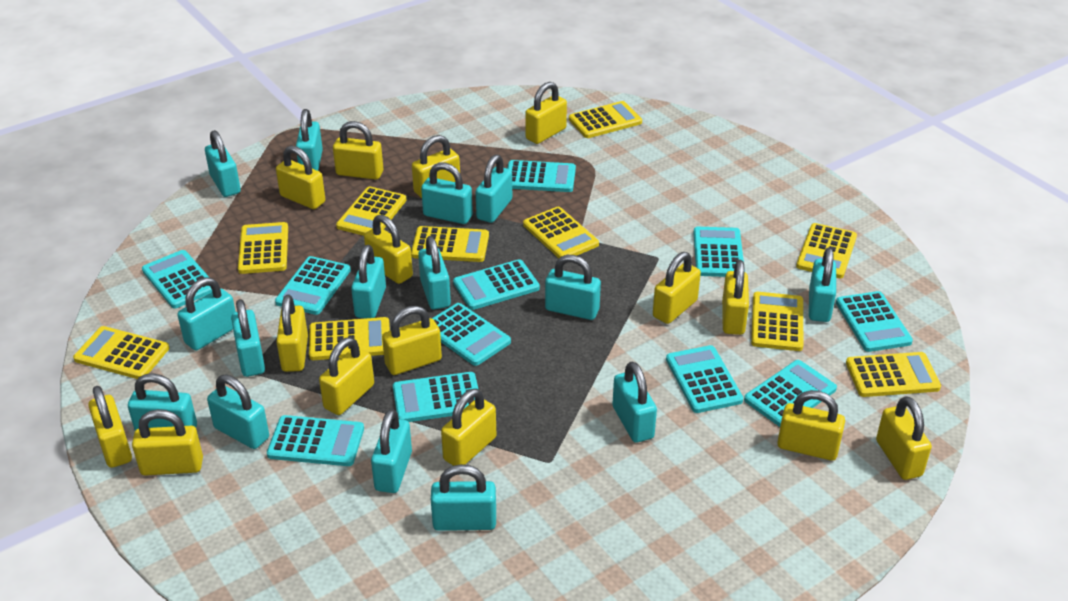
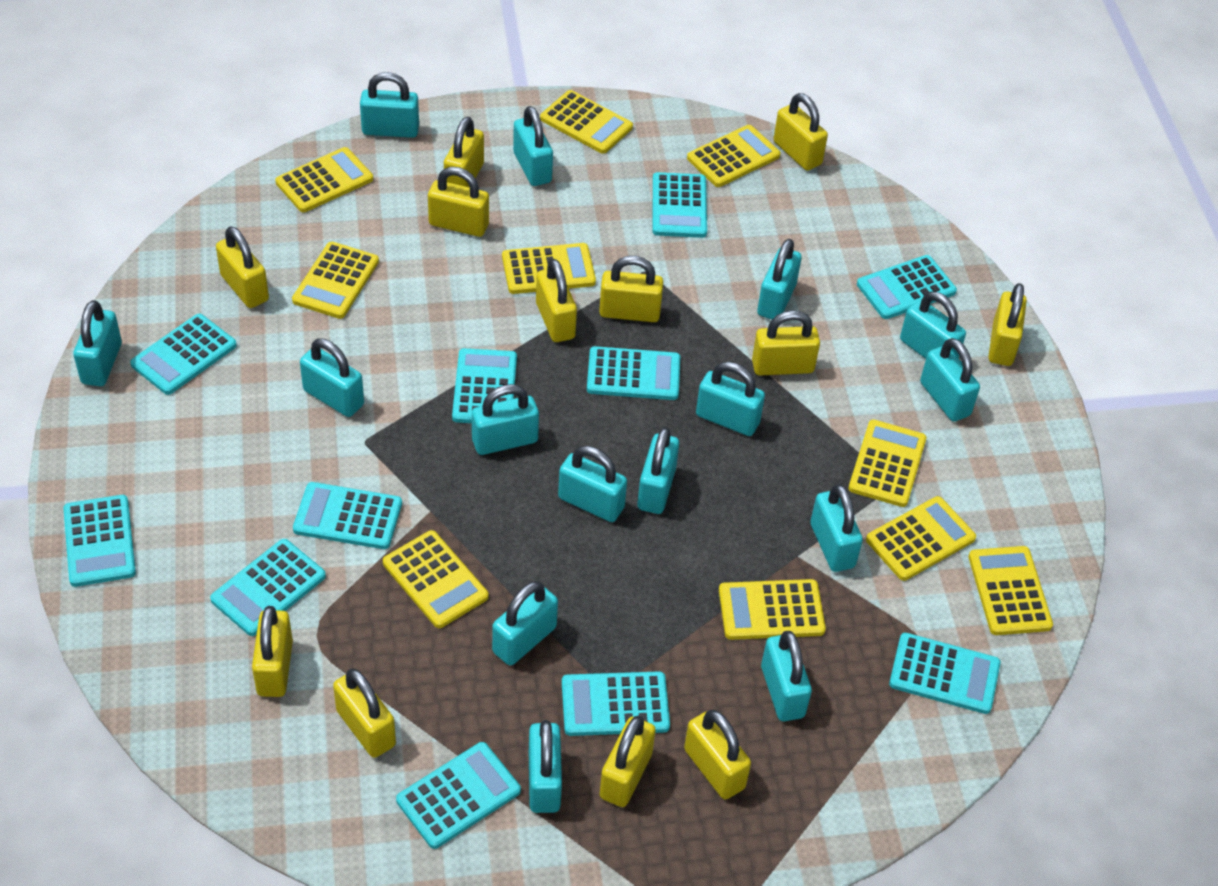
yellow padlock: 15 -> 12

